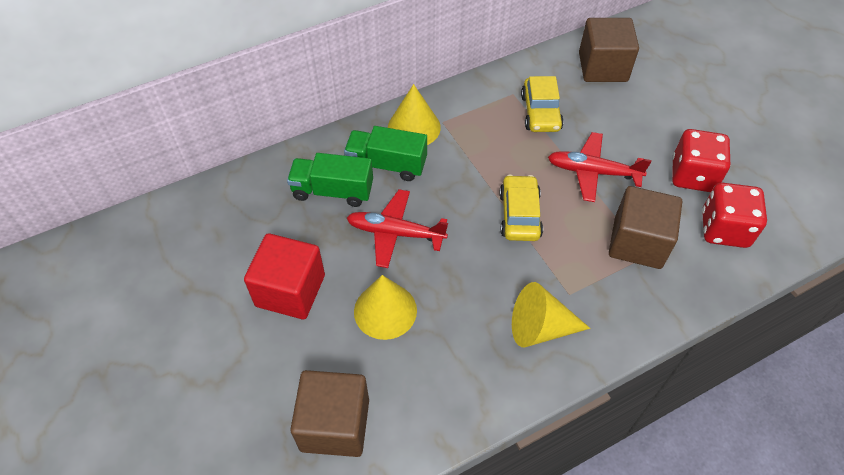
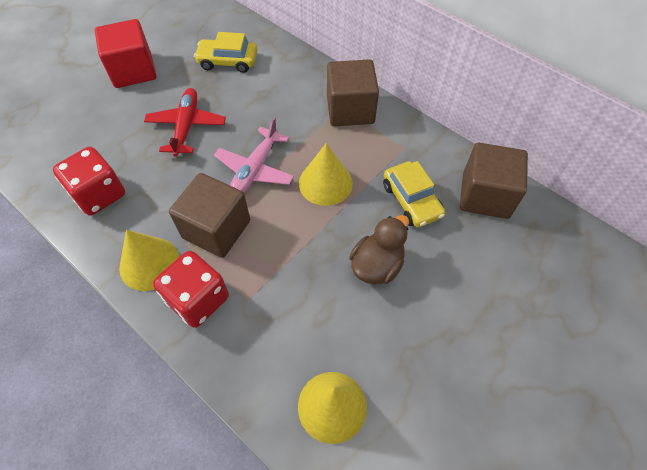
brown duck: 0 -> 1
green truck: 2 -> 0
pink plane: 0 -> 1
red plane: 2 -> 1

